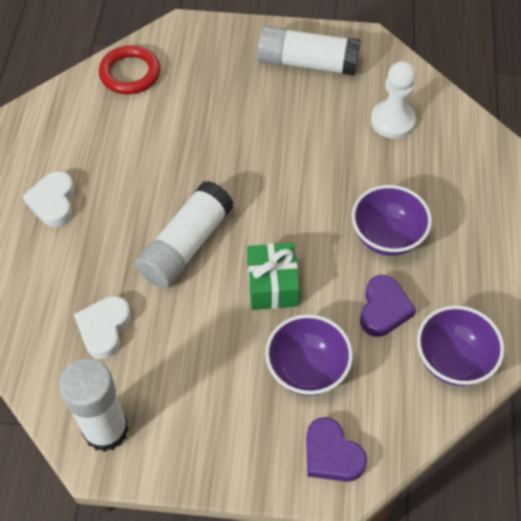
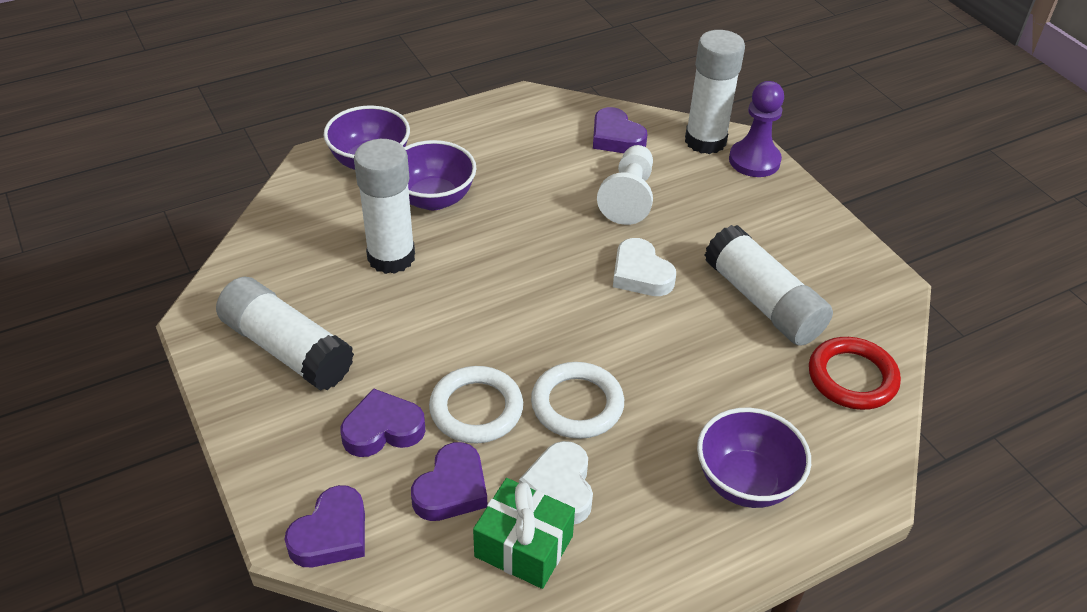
purple heart: 2 -> 4
purple pawn: 0 -> 1
white glue stick: 3 -> 4
white ring: 0 -> 2

